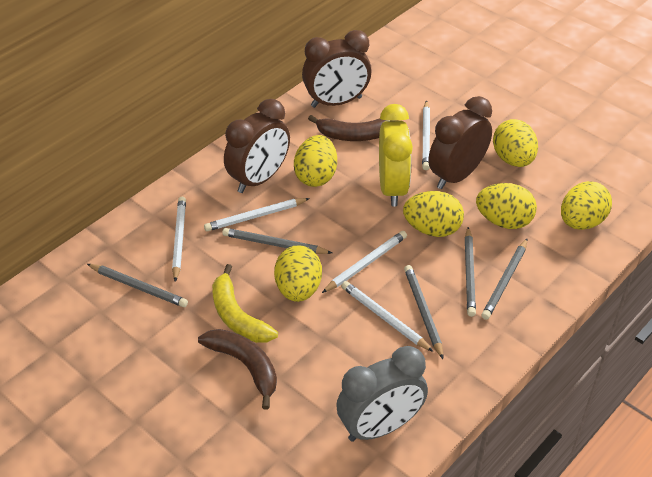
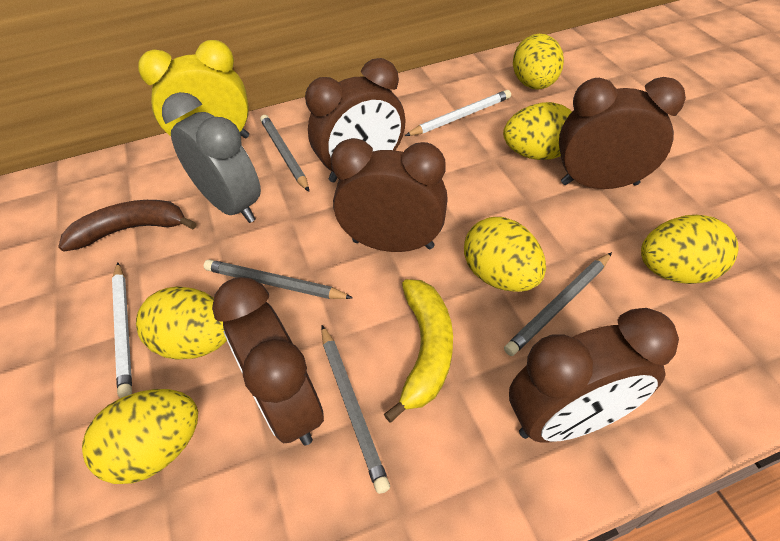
brown banana: 2 -> 1
brown clock: 3 -> 5
grey pencil: 5 -> 4
white pencil: 5 -> 2

